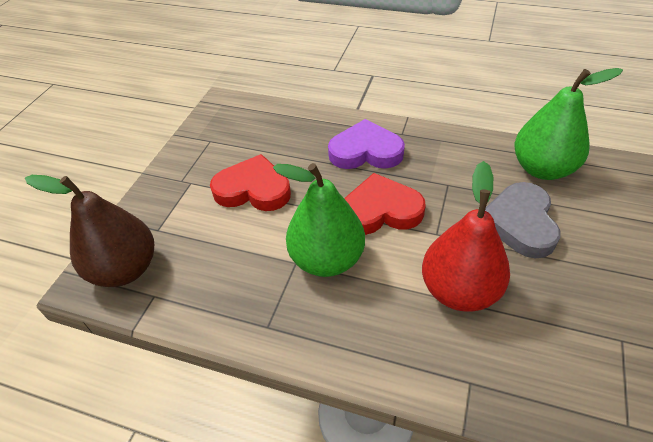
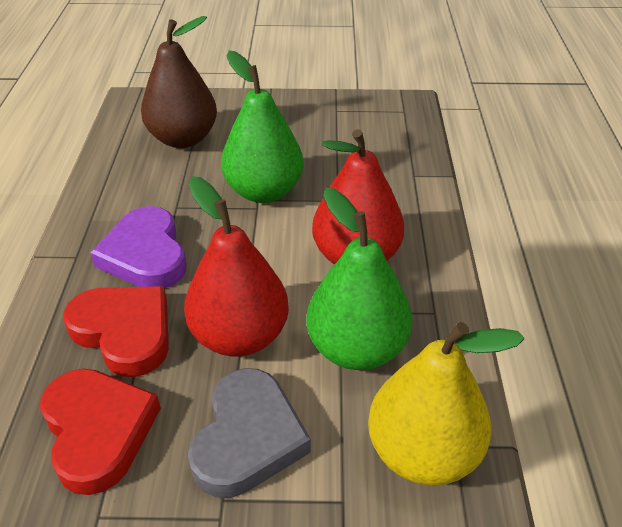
red pear: 1 -> 2
yellow pear: 0 -> 1

